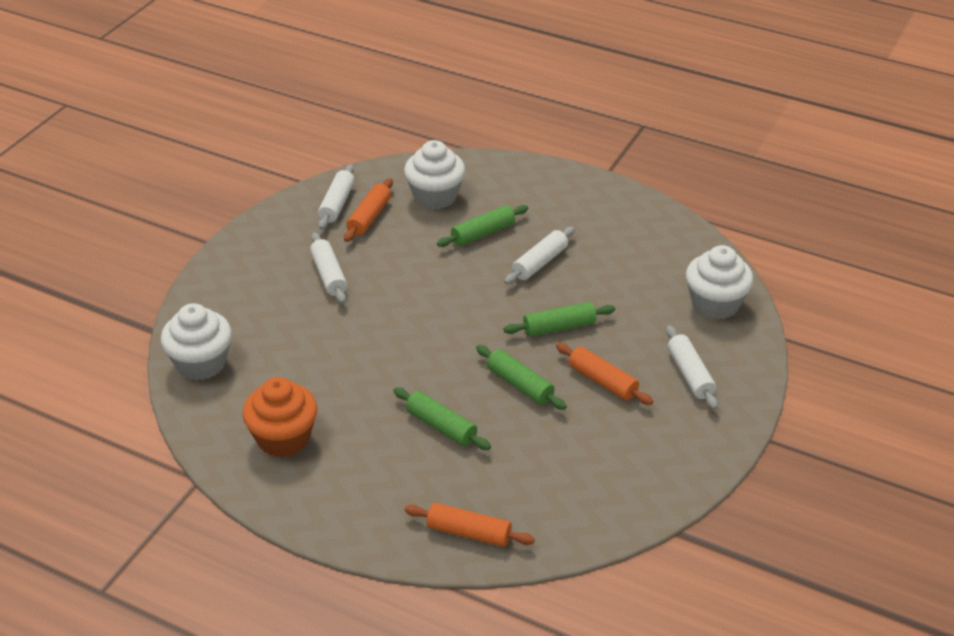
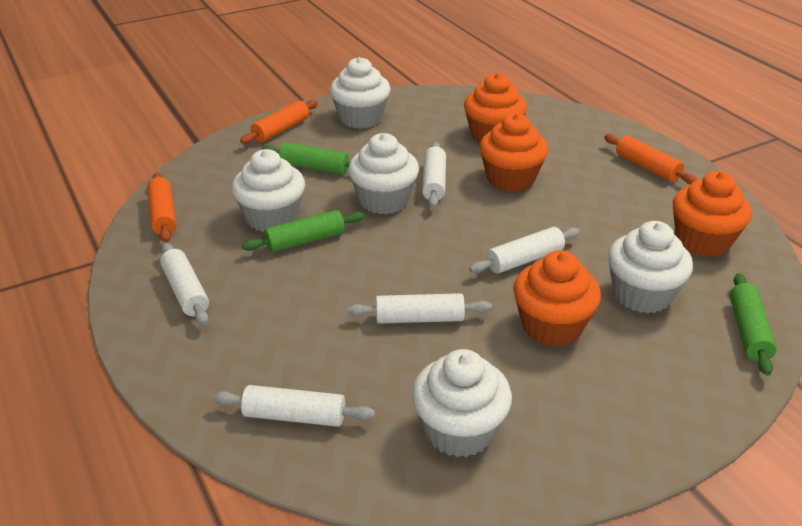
green rolling pin: 4 -> 3
orange cupcake: 1 -> 4
white cupcake: 3 -> 5
white rolling pin: 4 -> 5

